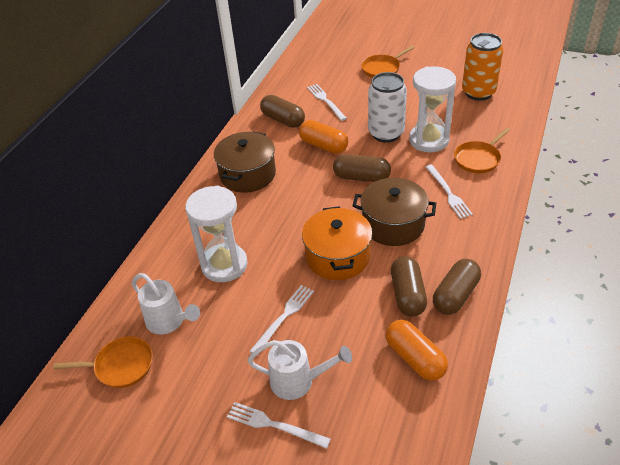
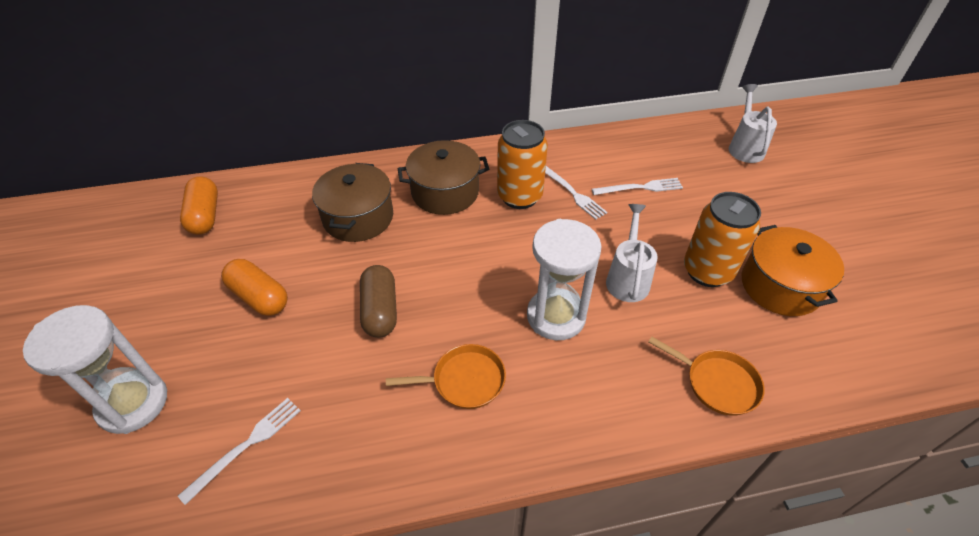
brown capsule: 4 -> 1
orange can: 1 -> 2
orange pan: 3 -> 2
white can: 1 -> 0
white fork: 4 -> 3

